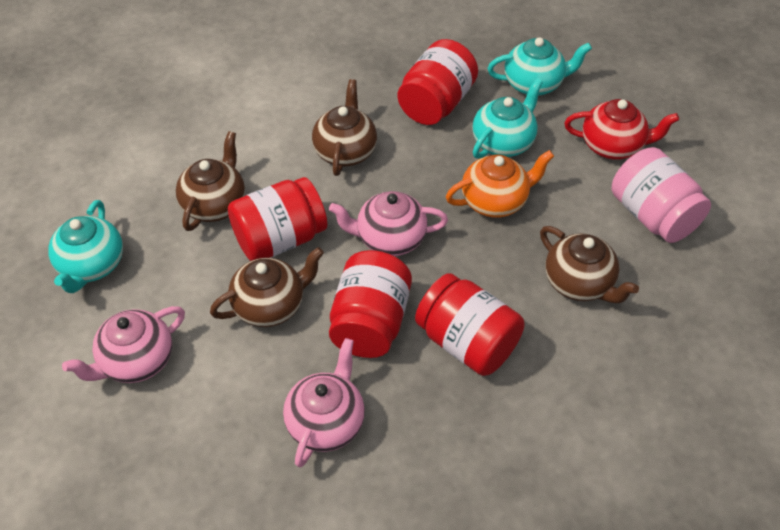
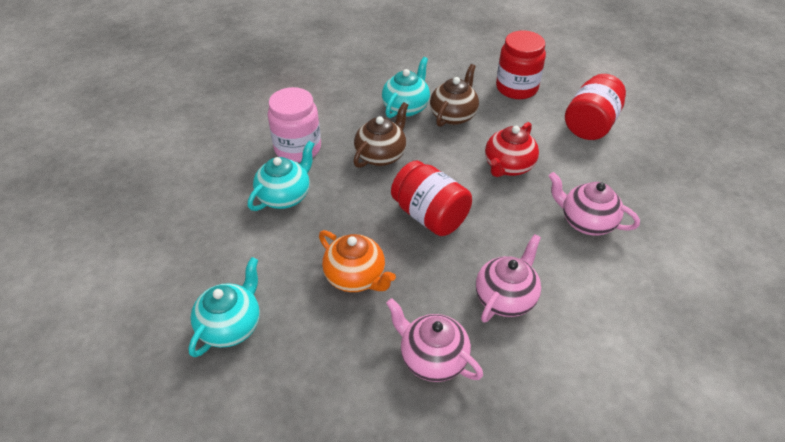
brown teapot: 4 -> 2
red jar: 4 -> 3

